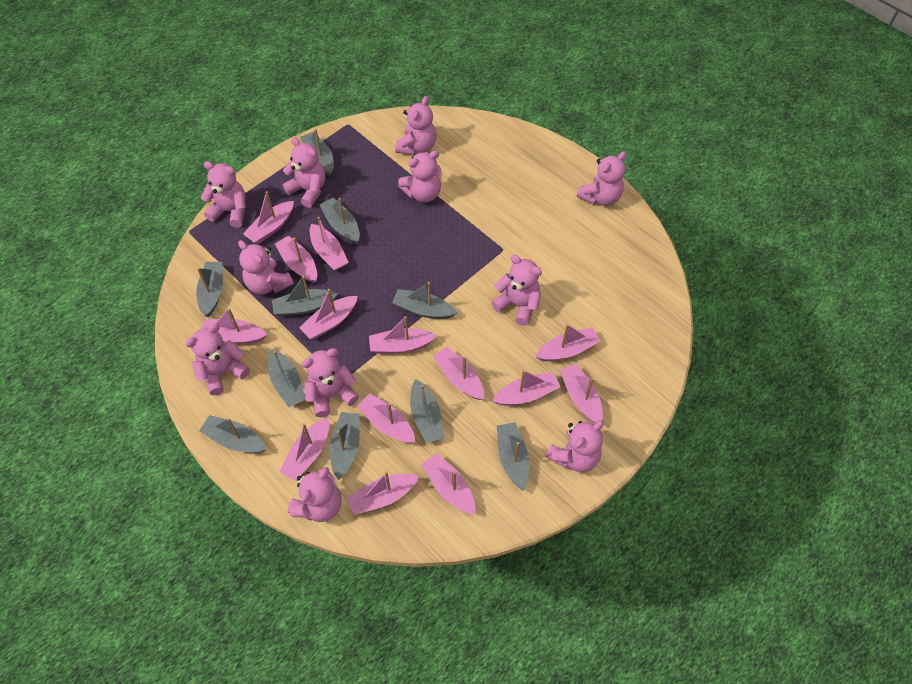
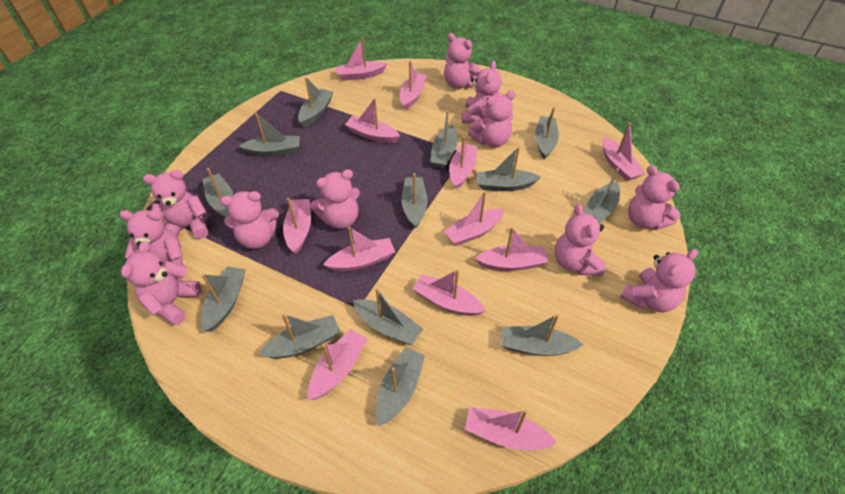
grey boat: 10 -> 13
pink boat: 14 -> 12

